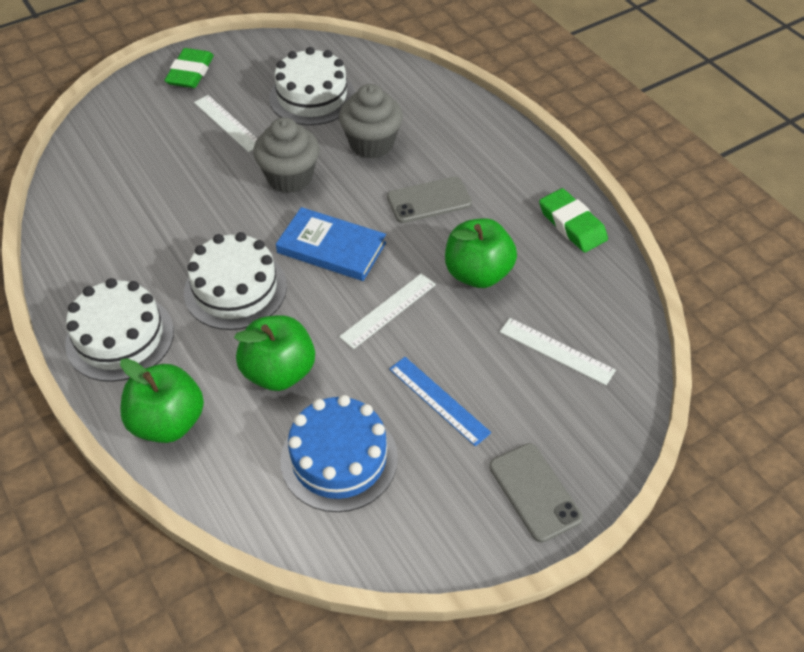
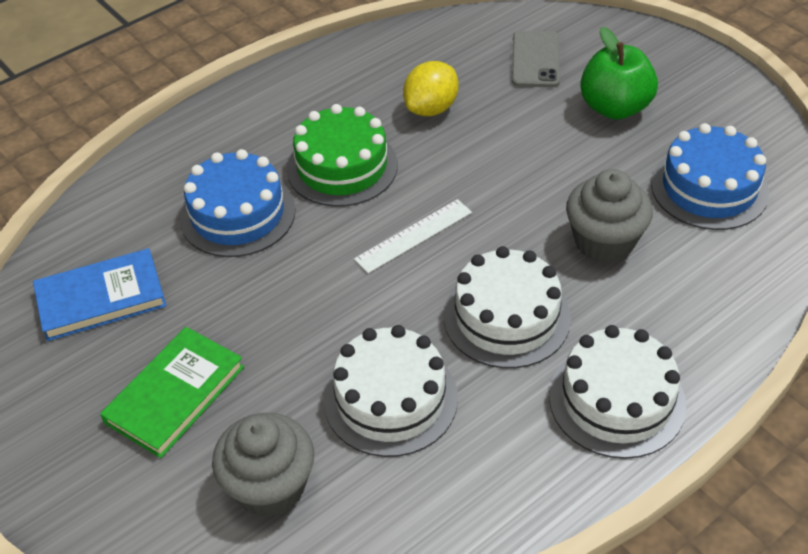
blue cake: 1 -> 2
blue ruler: 1 -> 0
green apple: 3 -> 1
green book: 0 -> 1
green cake: 0 -> 1
green eraser: 2 -> 0
grey phone: 2 -> 1
white ruler: 3 -> 1
yellow lemon: 0 -> 1

